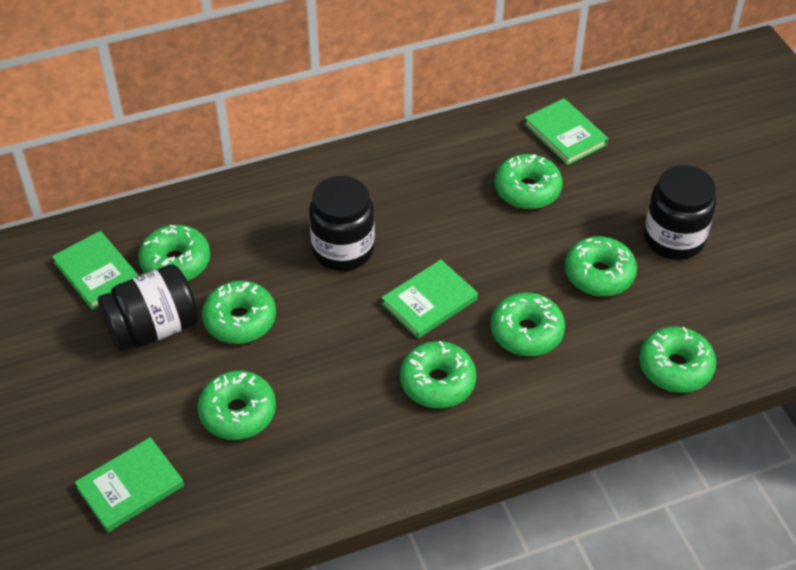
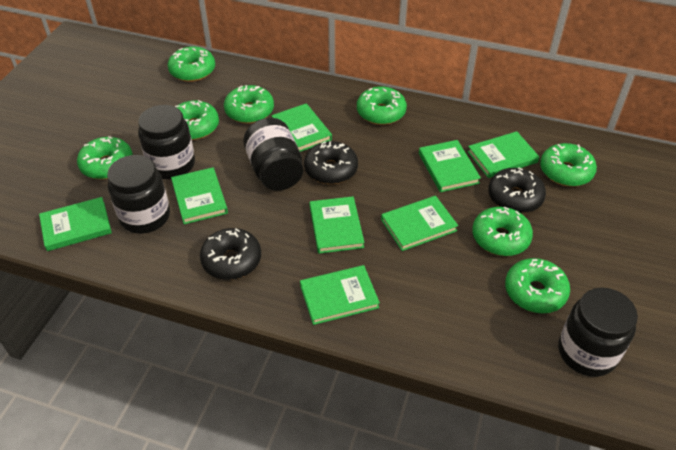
black donut: 0 -> 3
black jar: 3 -> 4
green book: 4 -> 8

